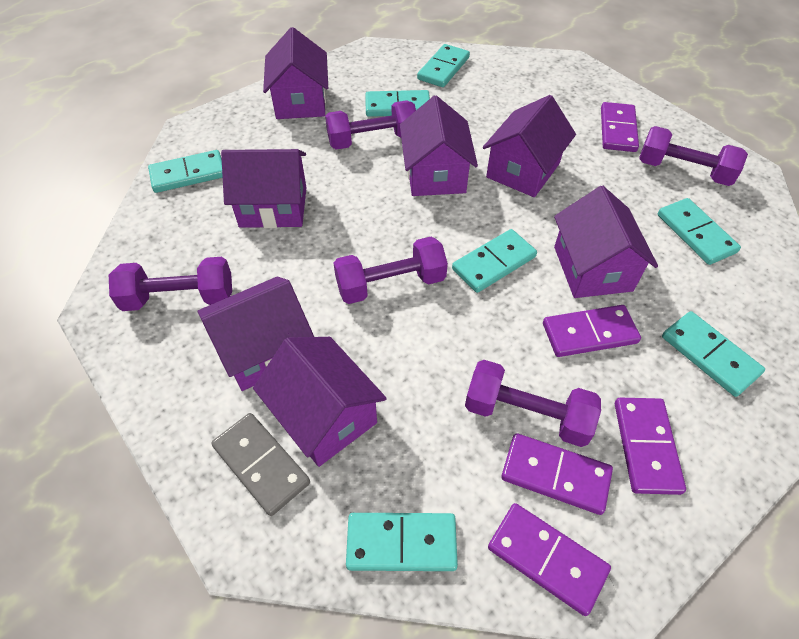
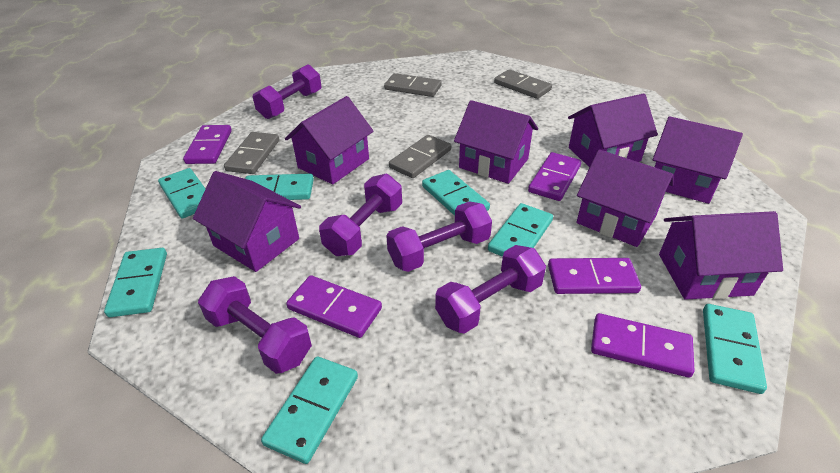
grey domino: 1 -> 4

